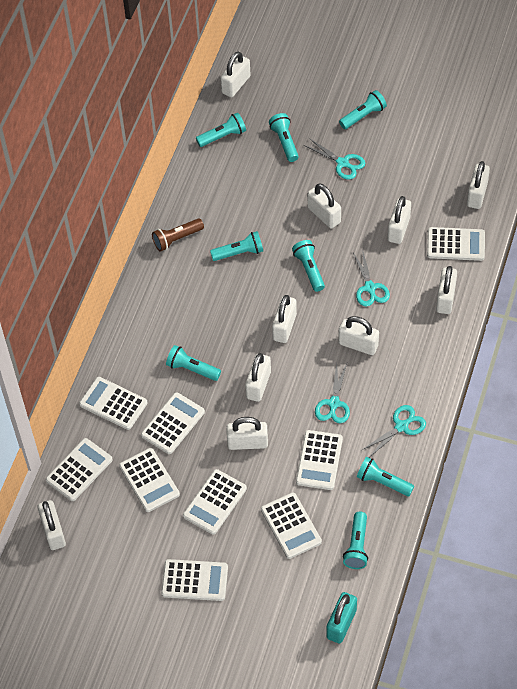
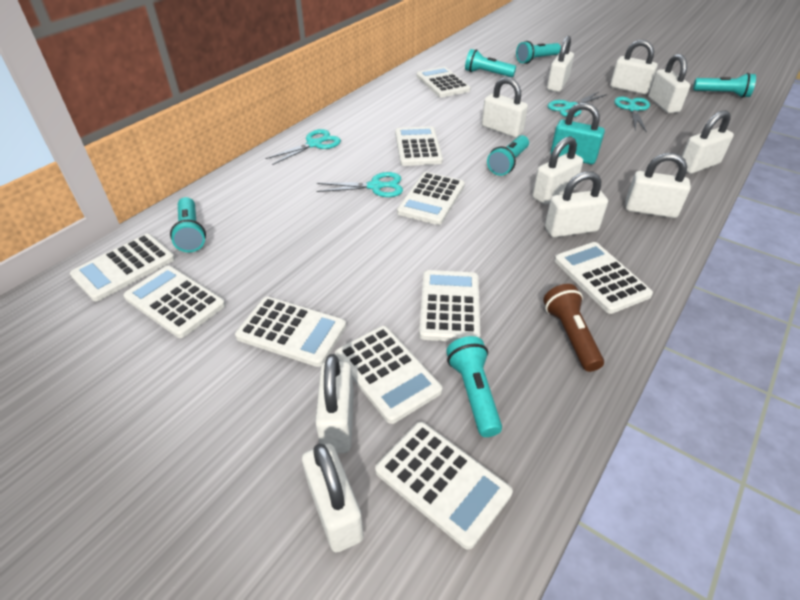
turquoise flashlight: 8 -> 6
white calculator: 9 -> 10

